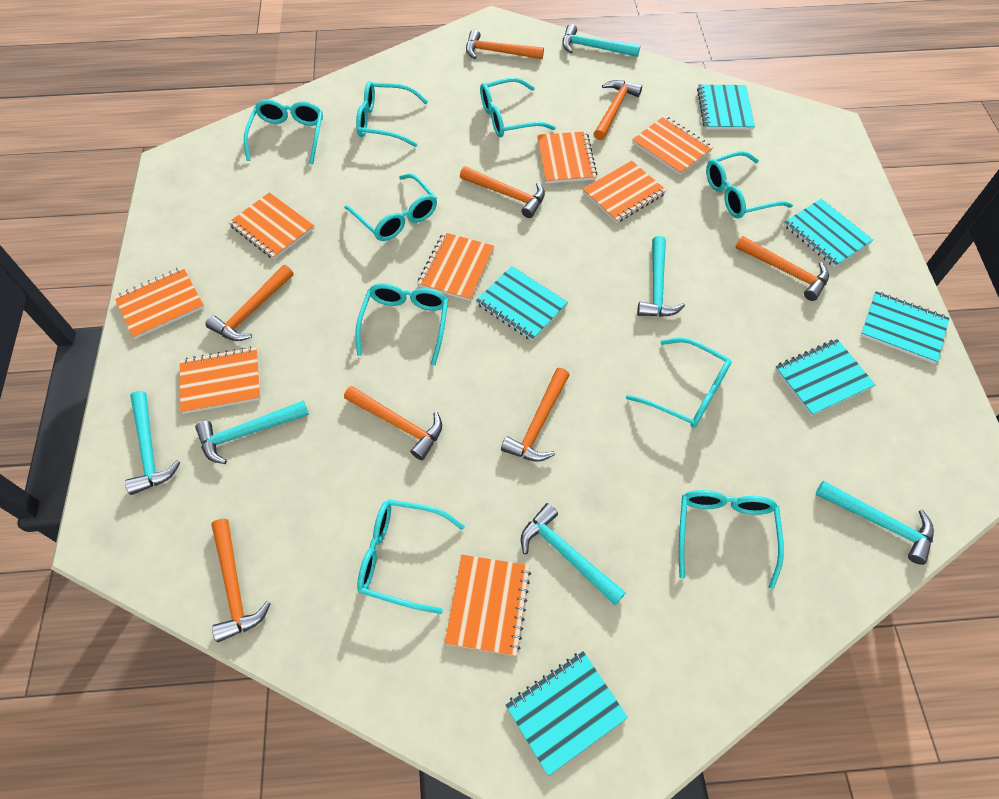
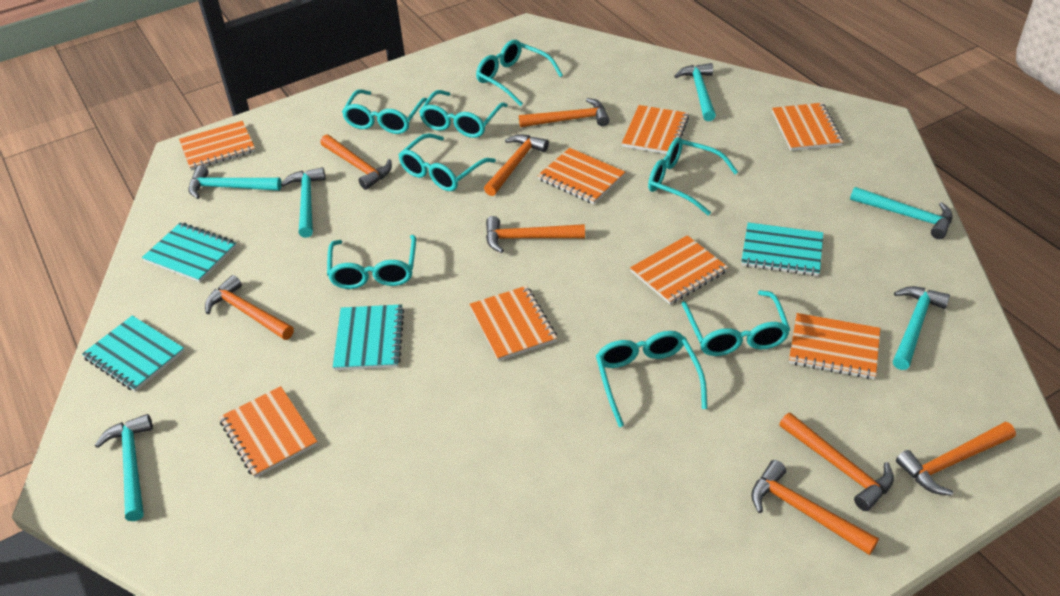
turquoise glasses: 9 -> 8
turquoise notebook: 6 -> 4

